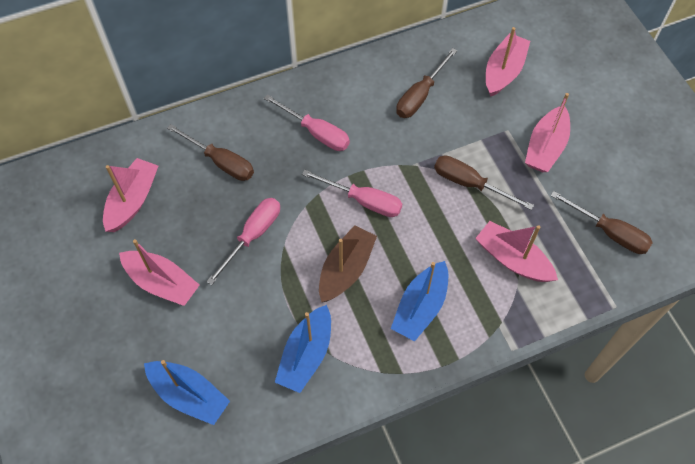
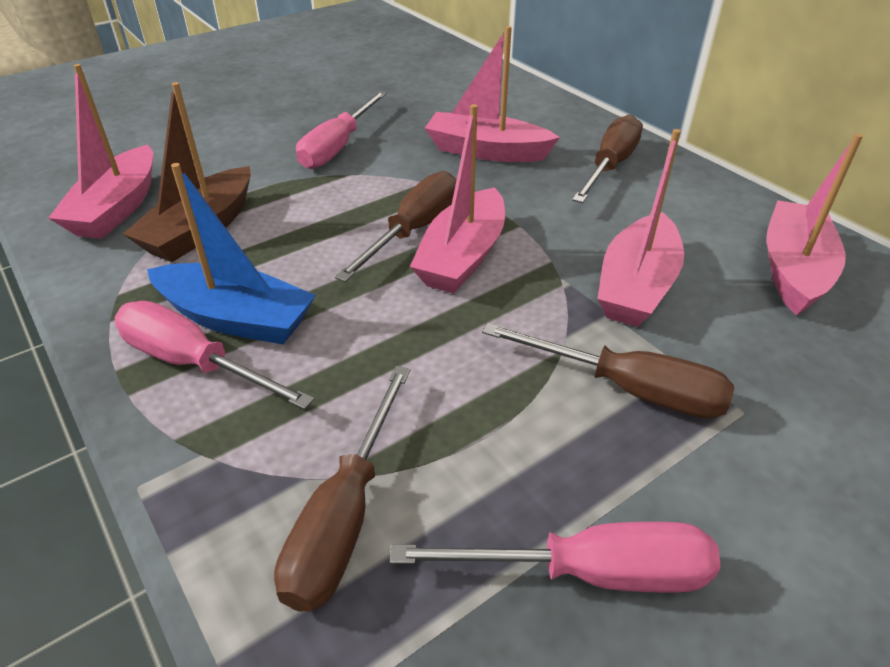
blue boat: 3 -> 1

